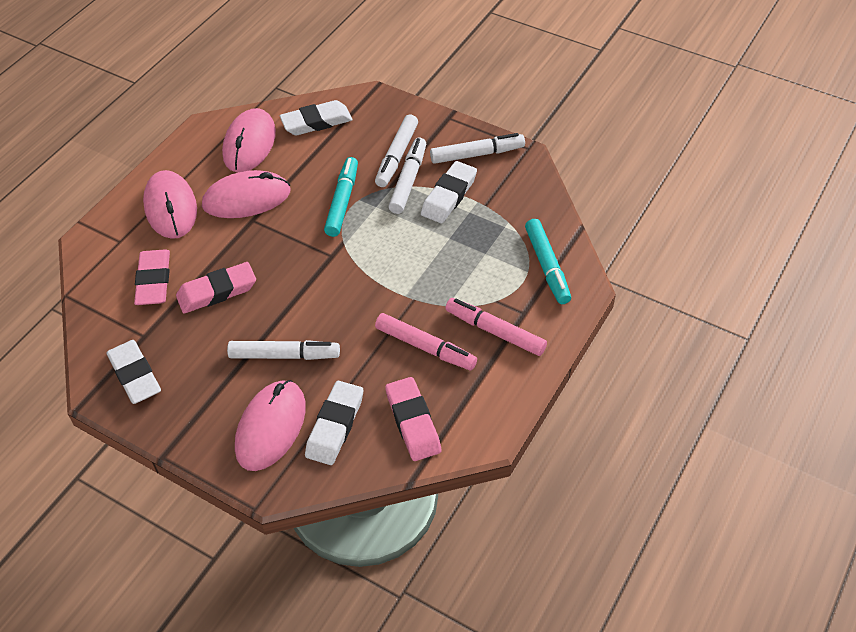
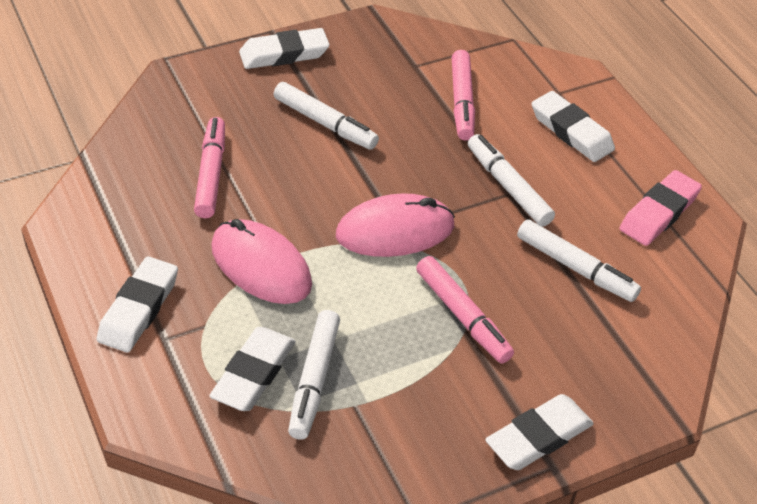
pink eraser: 3 -> 1
pink marker: 2 -> 3
pink mouse: 4 -> 2
turquoise marker: 2 -> 0
white eraser: 4 -> 5

